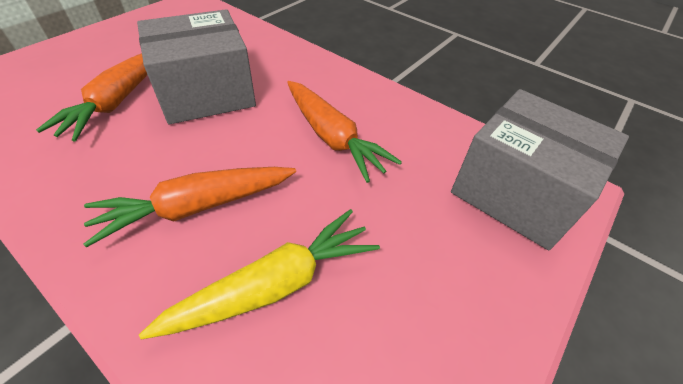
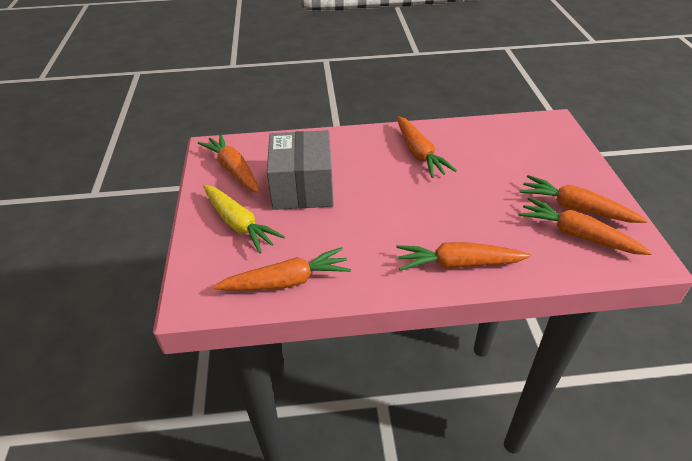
grey box: 2 -> 1
orange carrot: 3 -> 6

